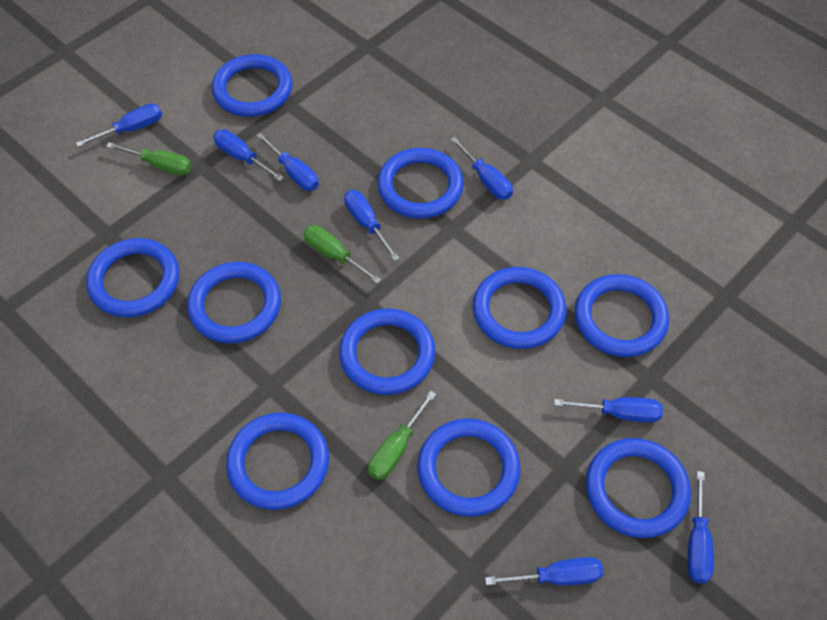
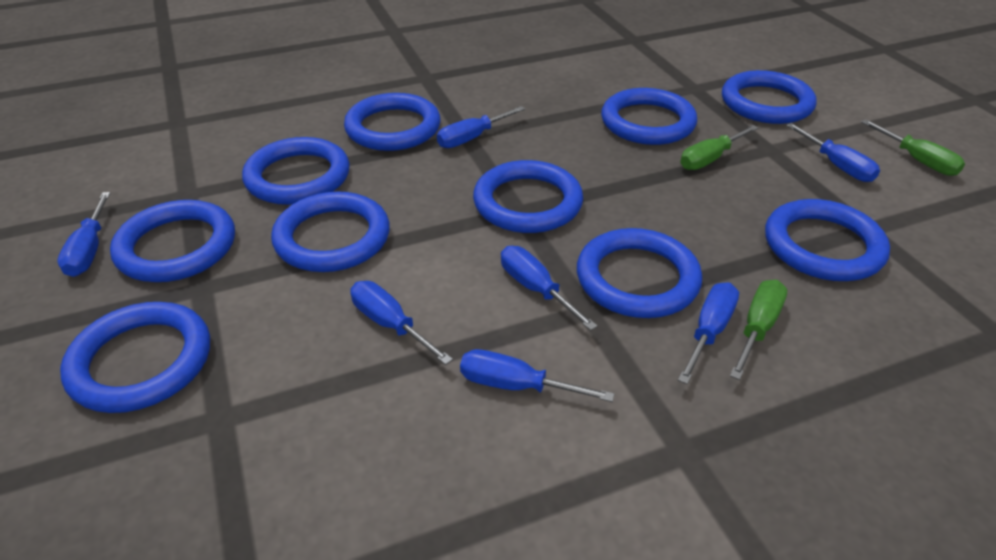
blue screwdriver: 8 -> 7

